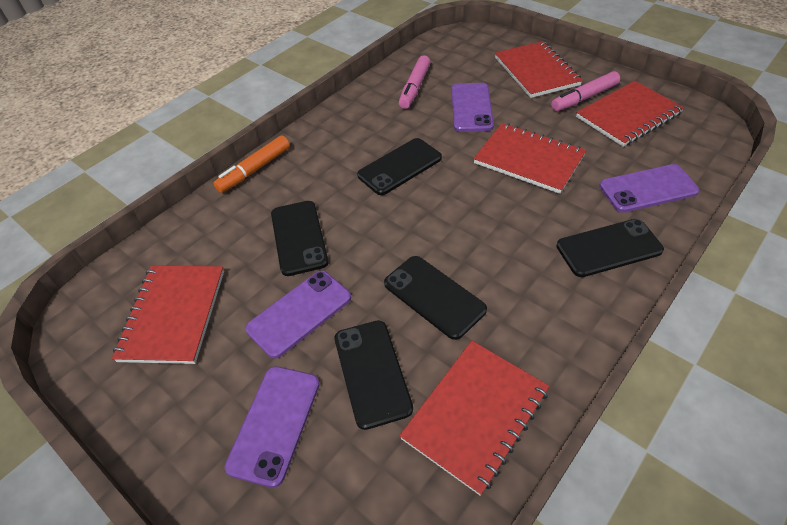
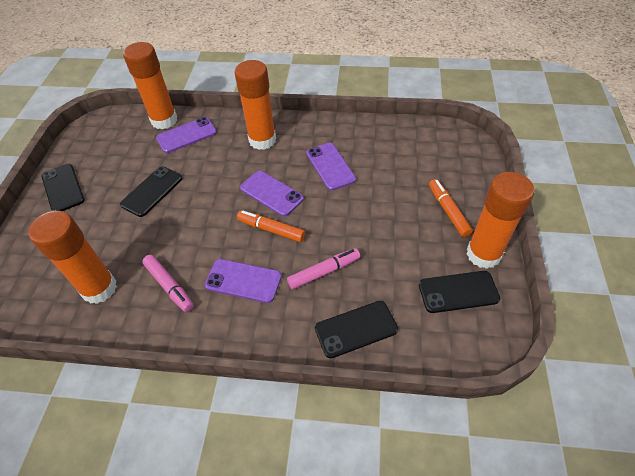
black phone: 5 -> 4
orange glue stick: 0 -> 4
orange marker: 1 -> 2
red notebook: 5 -> 0

